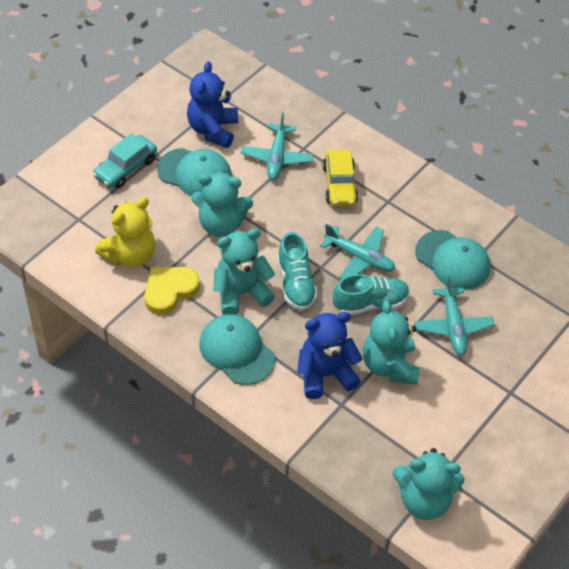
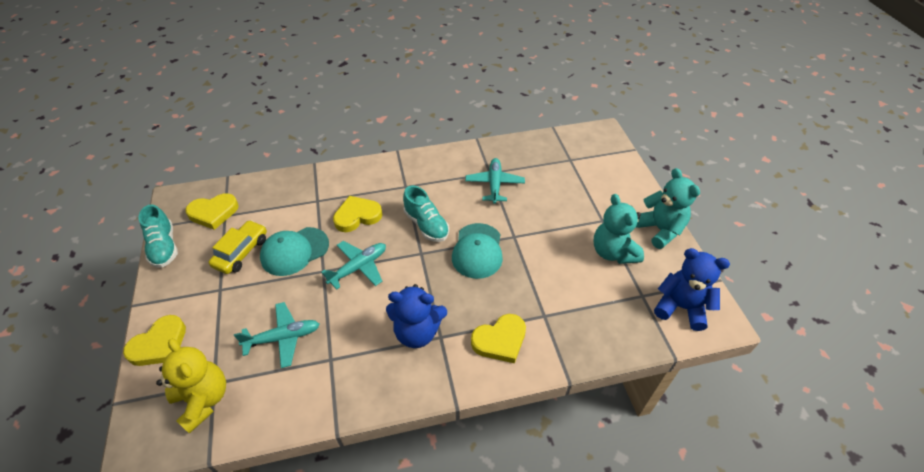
turquoise cap: 3 -> 2
turquoise car: 1 -> 0
turquoise teddy bear: 4 -> 2
yellow heart: 1 -> 4

